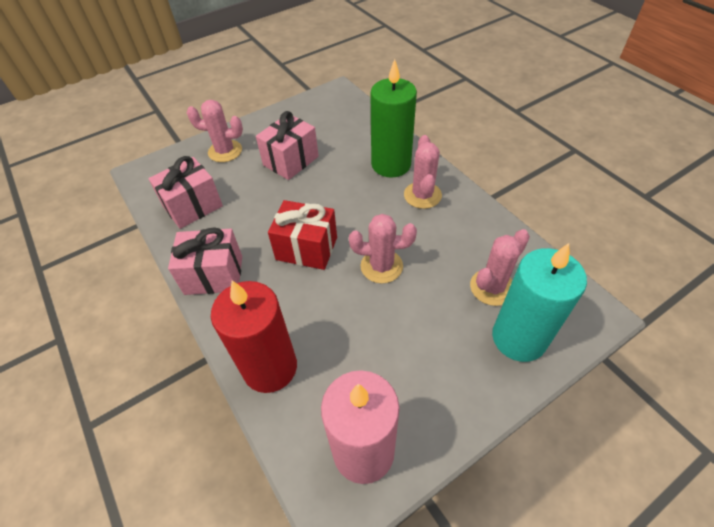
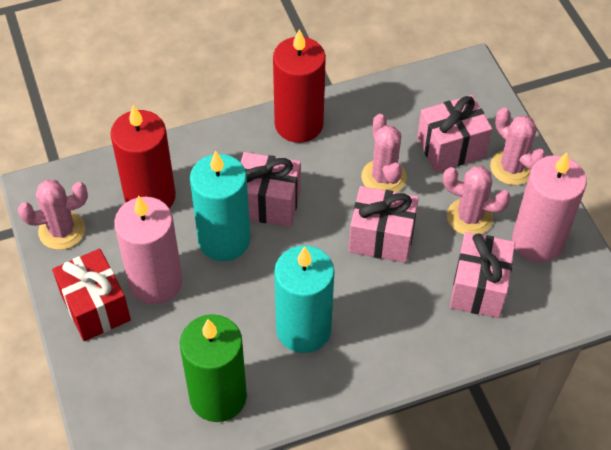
pink candle: 1 -> 2
pink gift: 3 -> 4
red candle: 1 -> 2
turquoise candle: 1 -> 2

